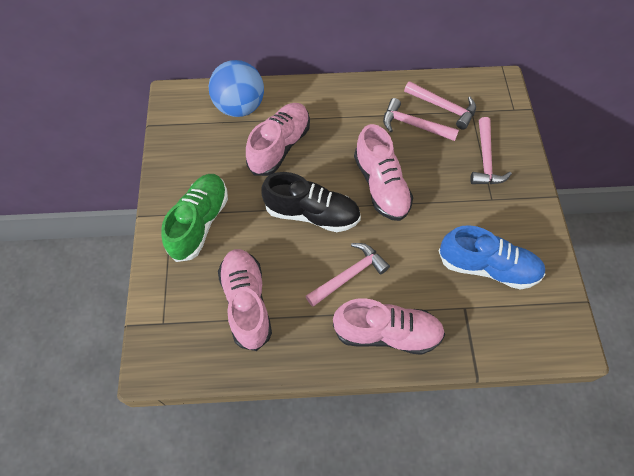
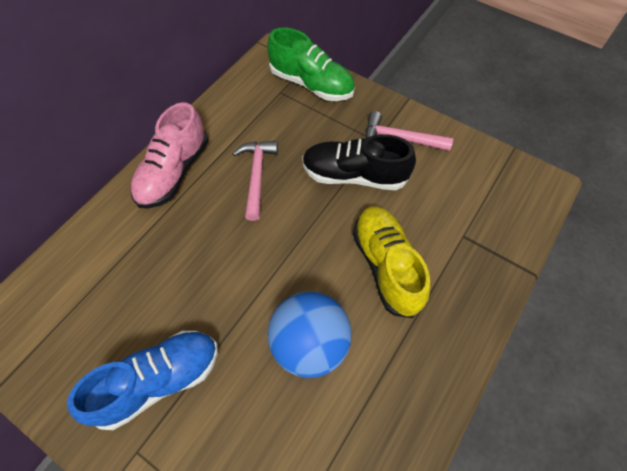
pink hammer: 4 -> 2
pink shoe: 4 -> 1
yellow shoe: 0 -> 1

